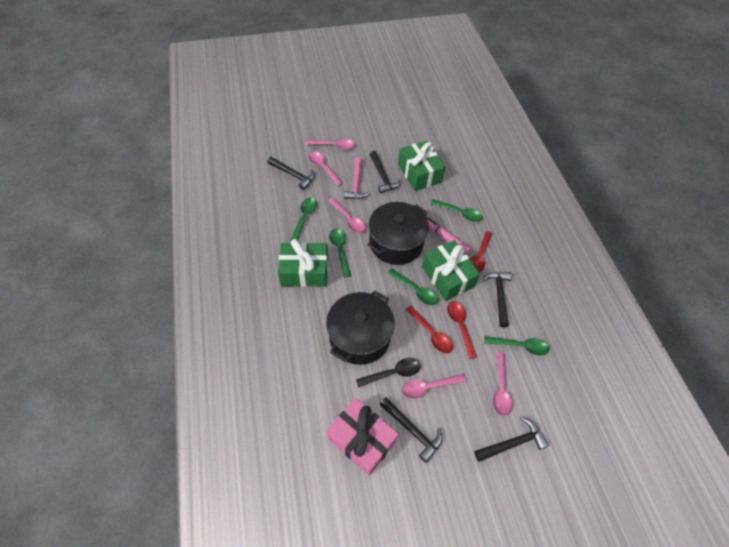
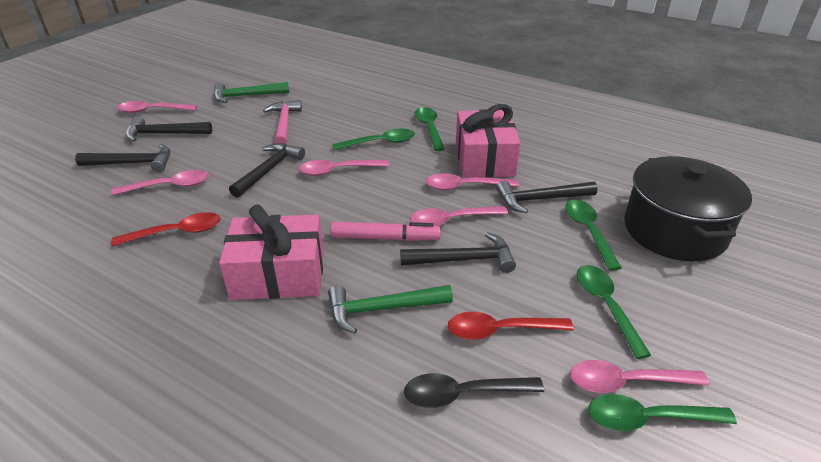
black pot: 2 -> 1
green gift: 3 -> 0
green hammer: 0 -> 2
pink gift: 1 -> 2
pink spoon: 5 -> 6
red spoon: 3 -> 2

